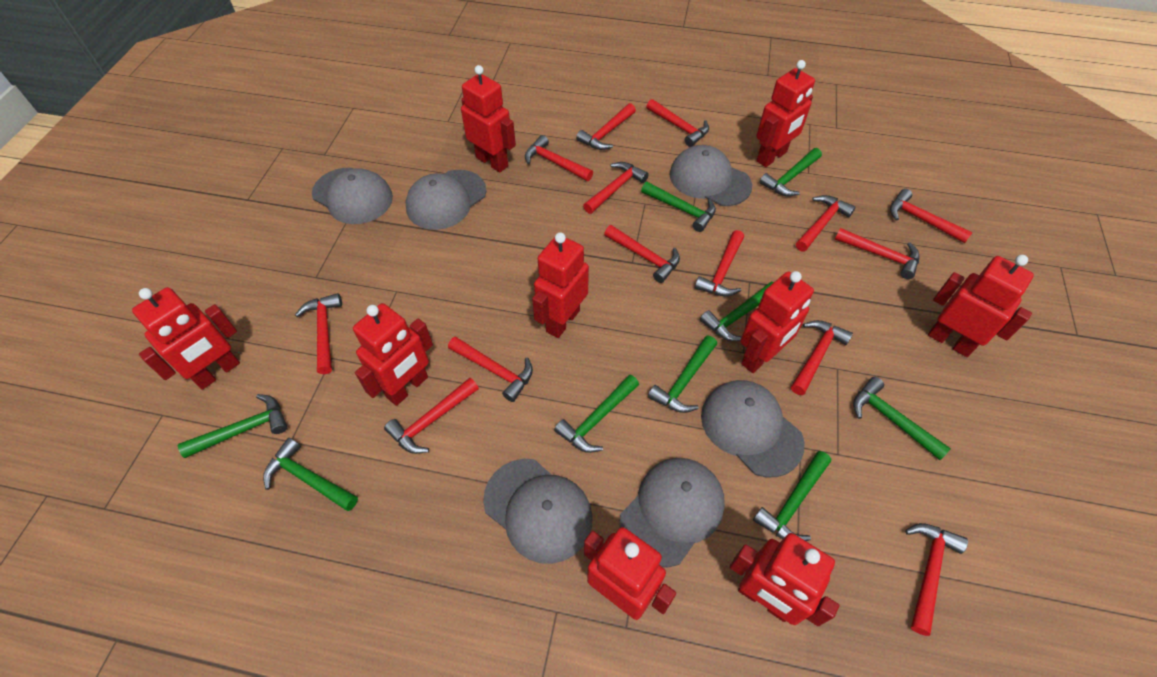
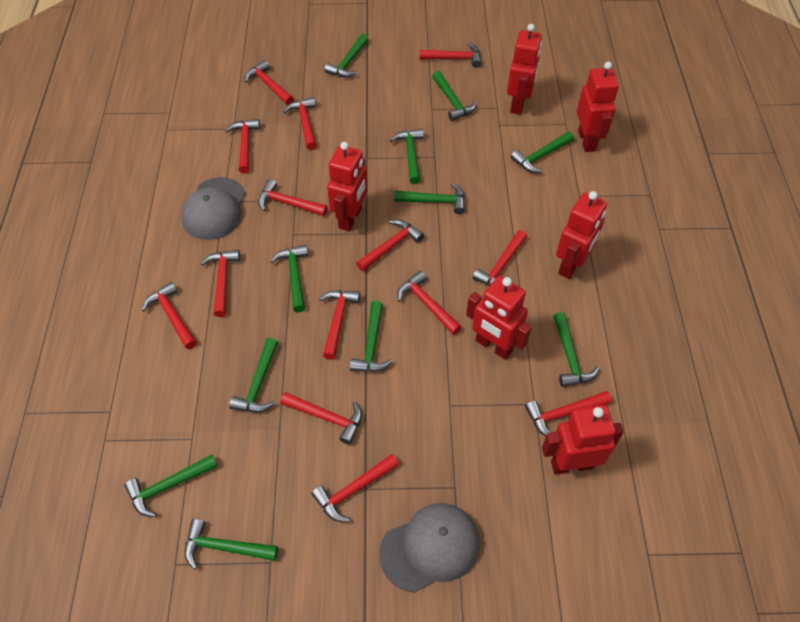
green hammer: 9 -> 11
grey cap: 6 -> 2
red robot: 9 -> 6

